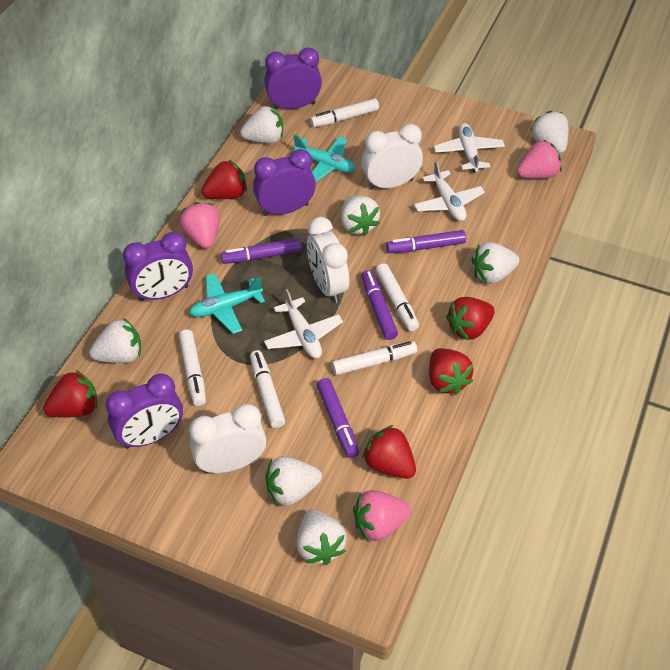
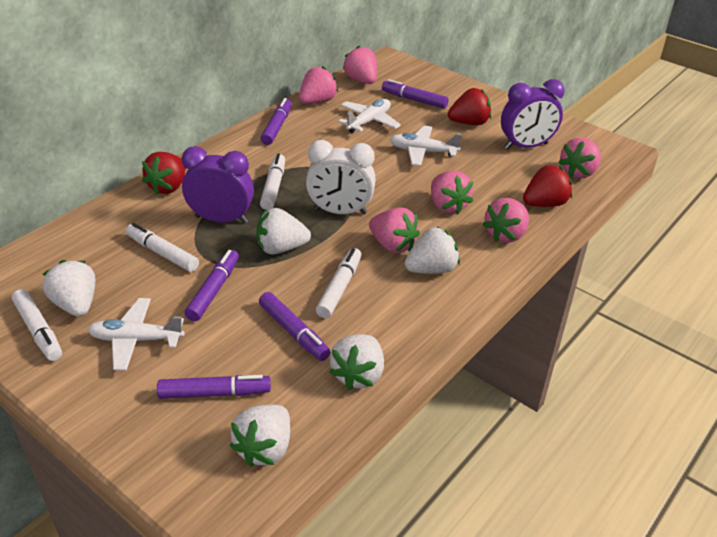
pink strawberry: 3 -> 6
purple clock: 4 -> 2
purple marker: 4 -> 5
red strawberry: 5 -> 3
turquoise plane: 2 -> 0
white clock: 3 -> 1
white marker: 5 -> 4
white strawberry: 7 -> 5

